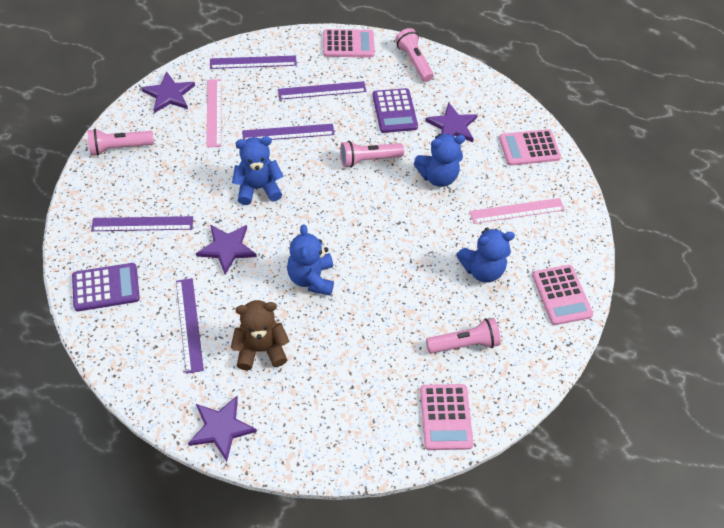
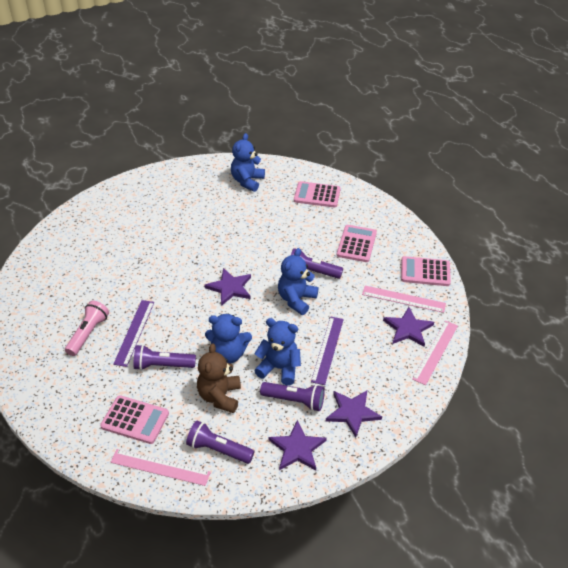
pink flashlight: 4 -> 1
pink ruler: 2 -> 3
purple calculator: 2 -> 0
purple flashlight: 0 -> 4
purple ruler: 5 -> 2

